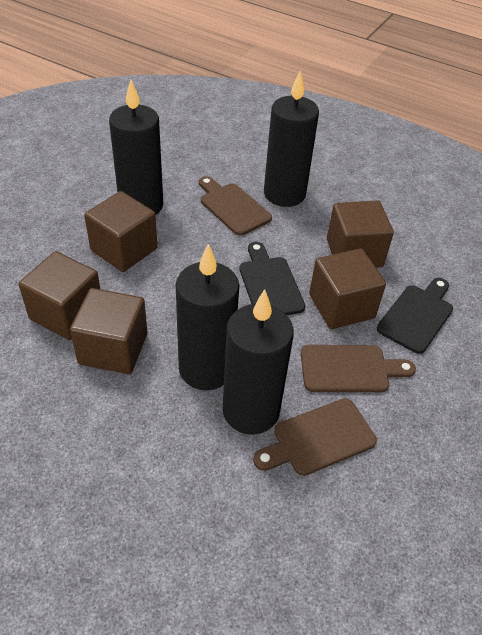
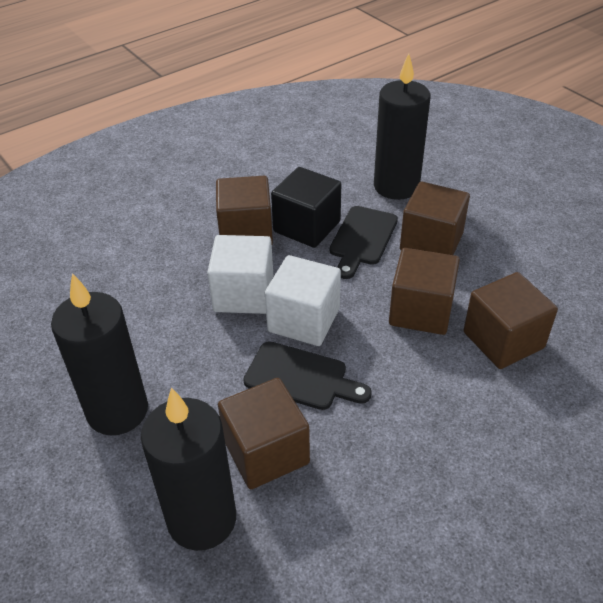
black candle: 4 -> 3
black cube: 0 -> 1
brown cutting board: 3 -> 0
white cube: 0 -> 2

